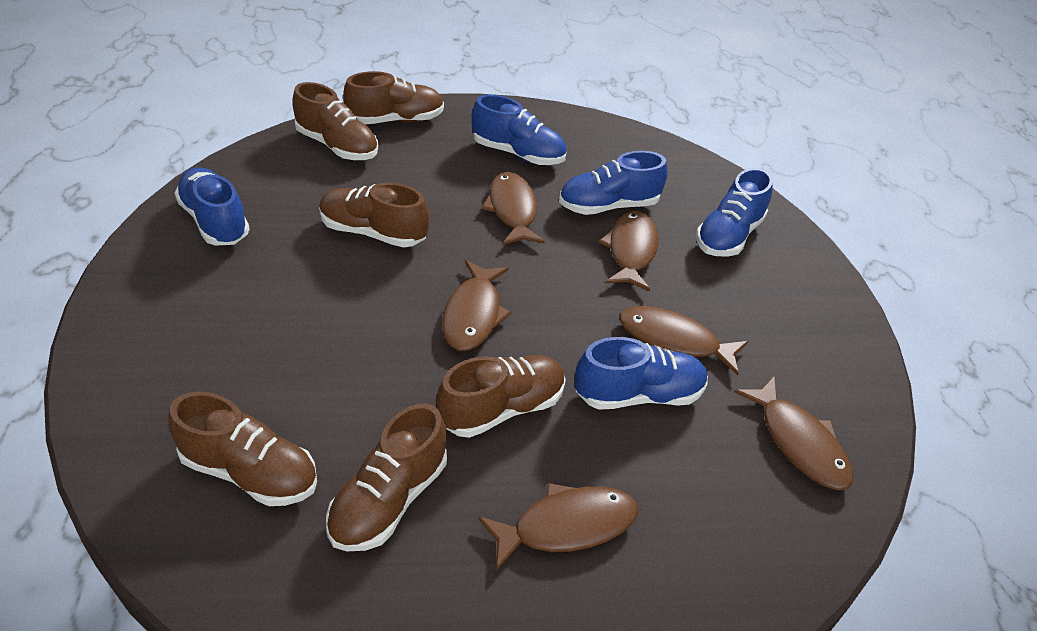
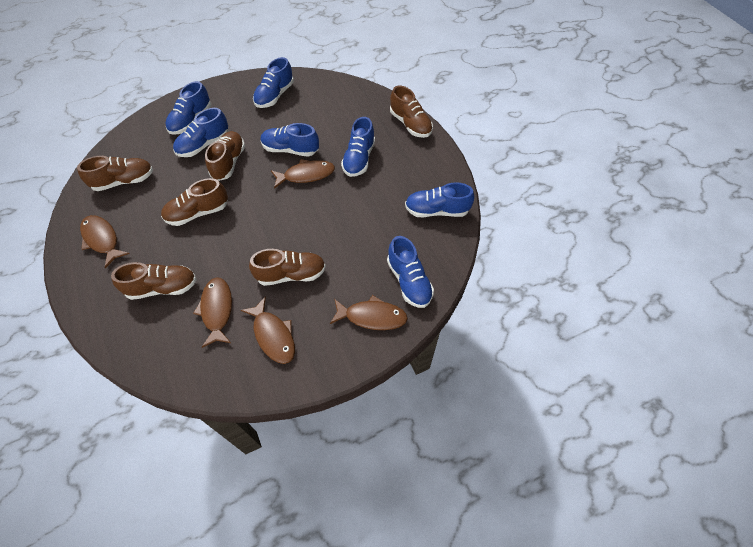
blue shoe: 5 -> 7
brown fish: 6 -> 5

